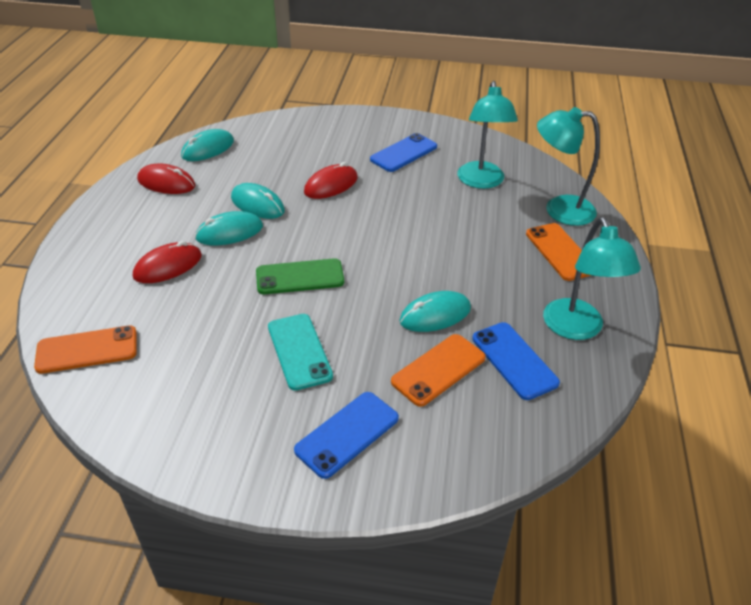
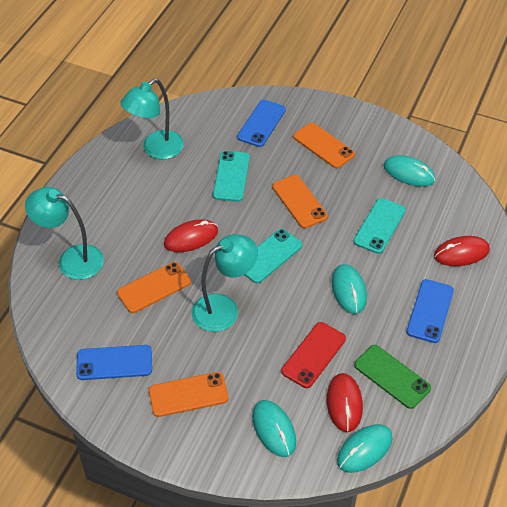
orange phone: 3 -> 4
red phone: 0 -> 1
turquoise phone: 1 -> 3

